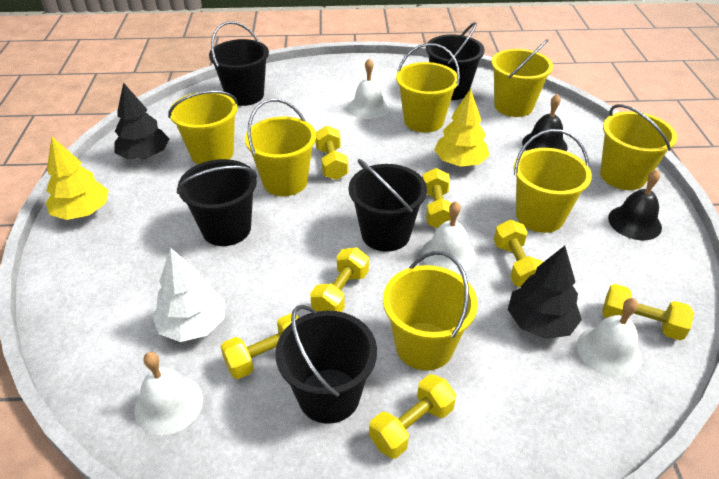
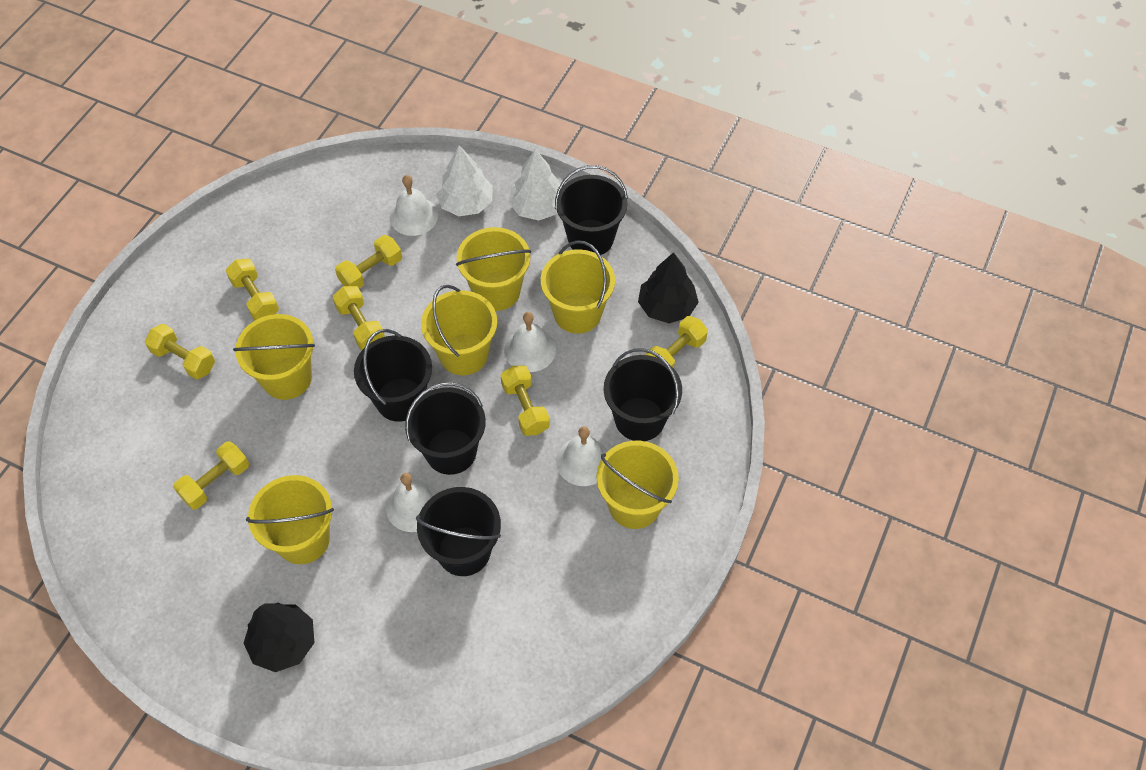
black bell: 2 -> 0
white tree: 1 -> 2
yellow bucket: 7 -> 6
yellow tree: 2 -> 0

